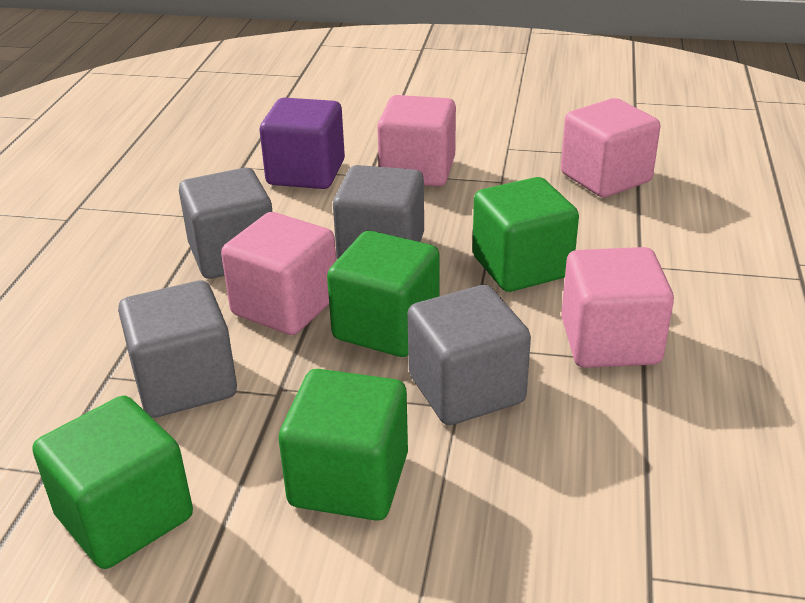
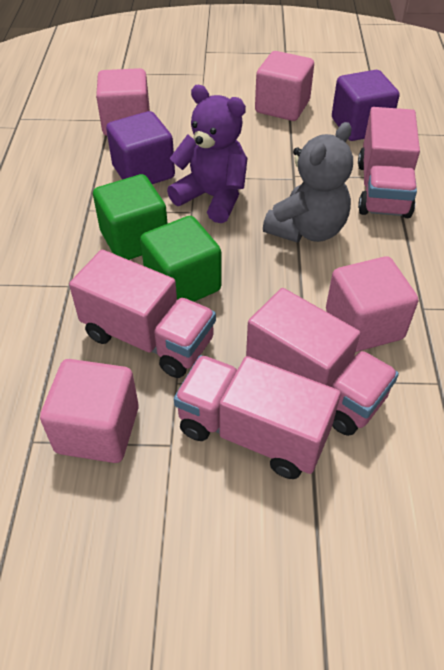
green cube: 4 -> 2
grey cube: 4 -> 0
grey teddy bear: 0 -> 1
pink truck: 0 -> 4
purple cube: 1 -> 2
purple teddy bear: 0 -> 1

